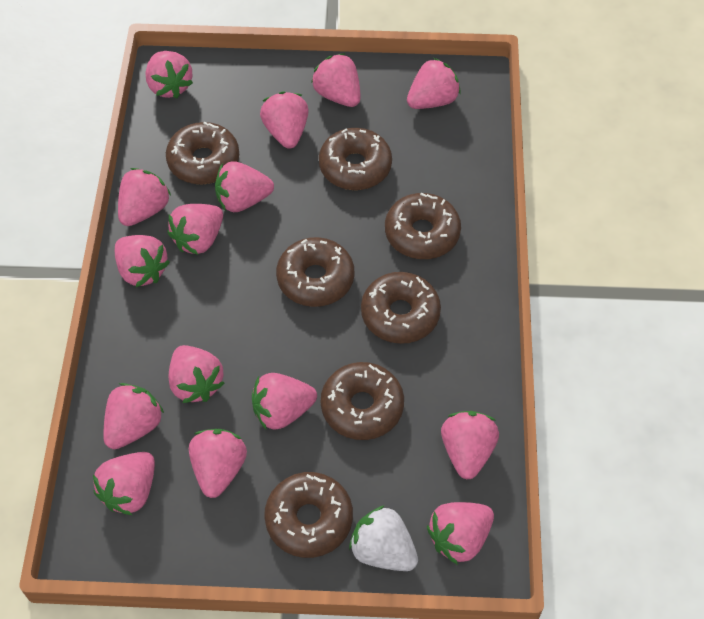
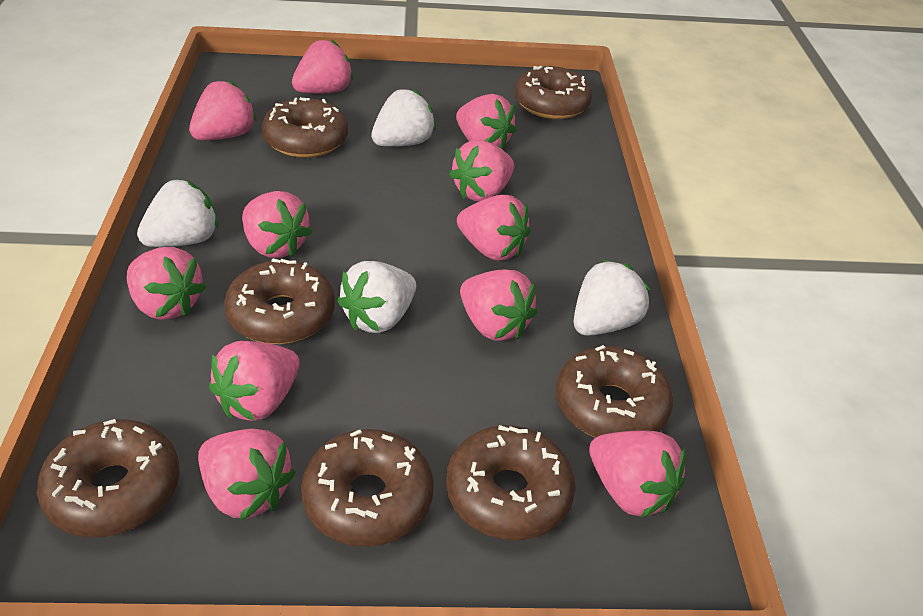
pink strawberry: 15 -> 11
white strawberry: 1 -> 4

